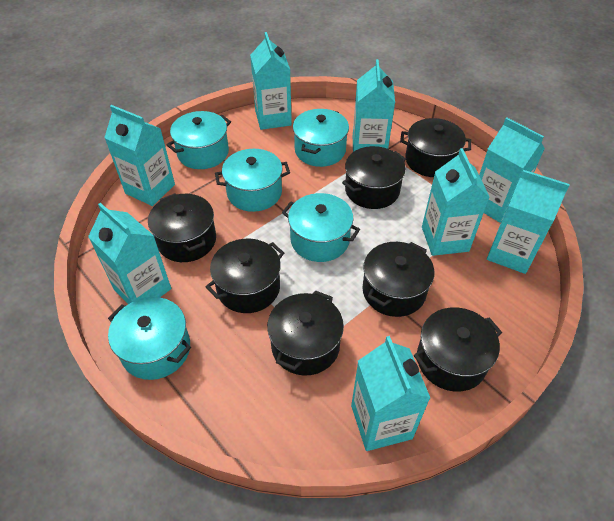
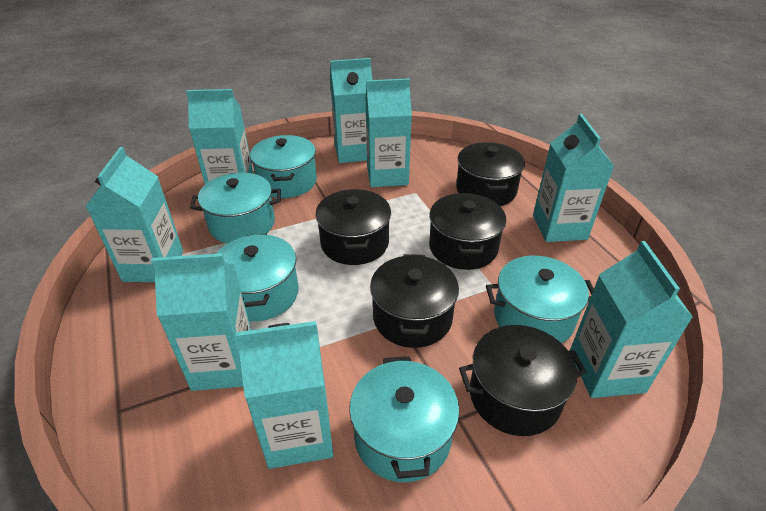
black pot: 7 -> 5

